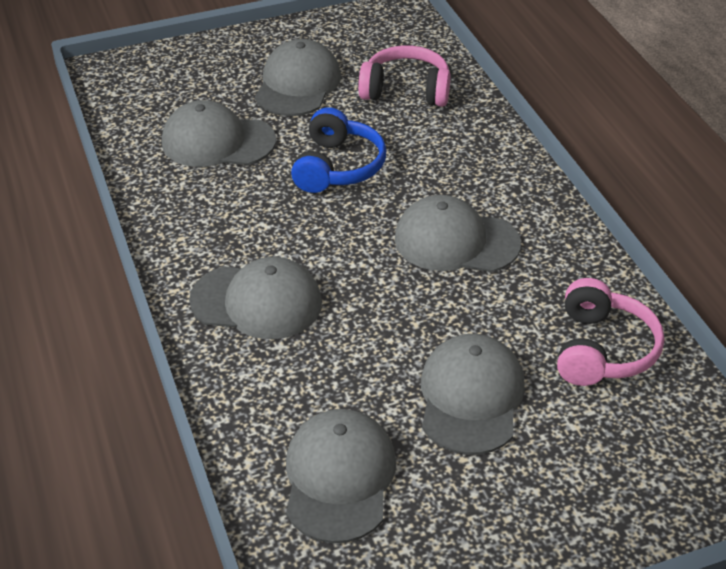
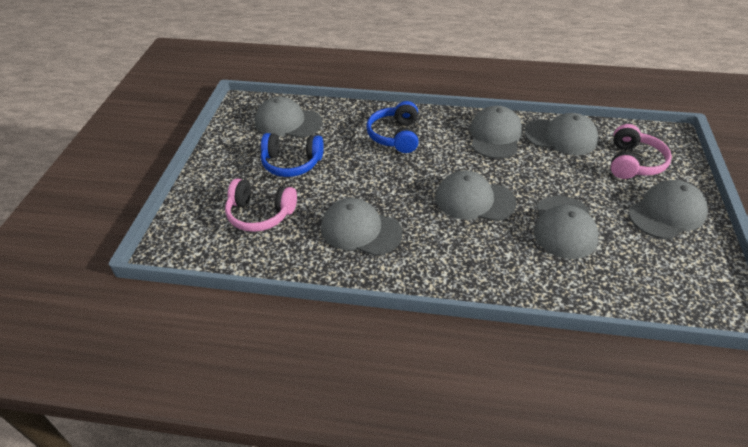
blue headphones: 1 -> 2
grey cap: 6 -> 7

